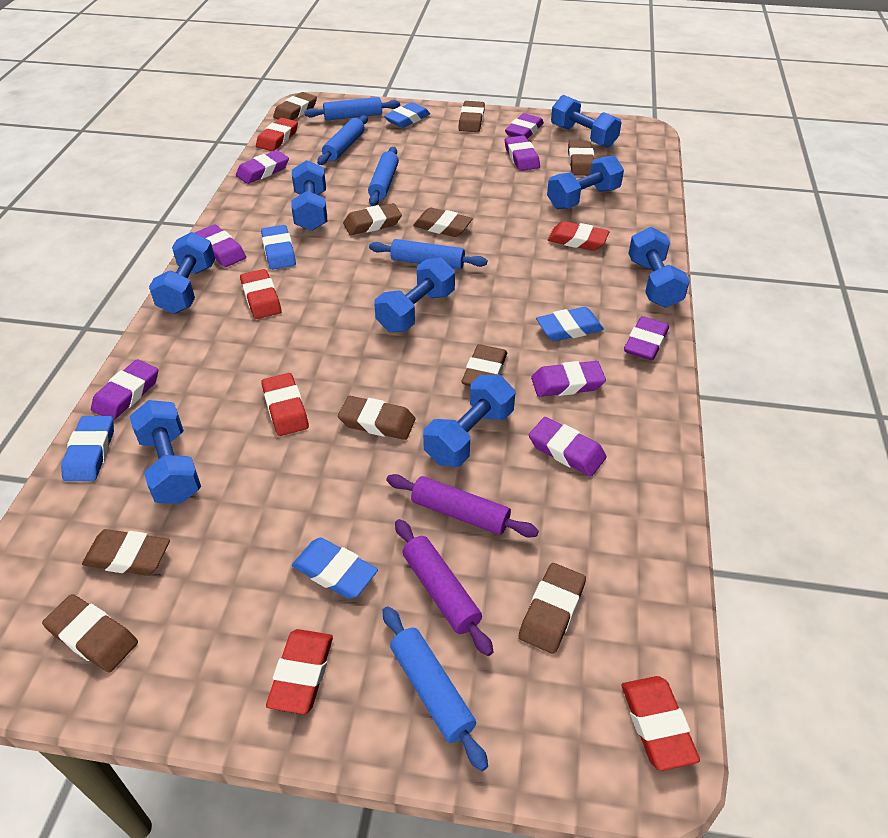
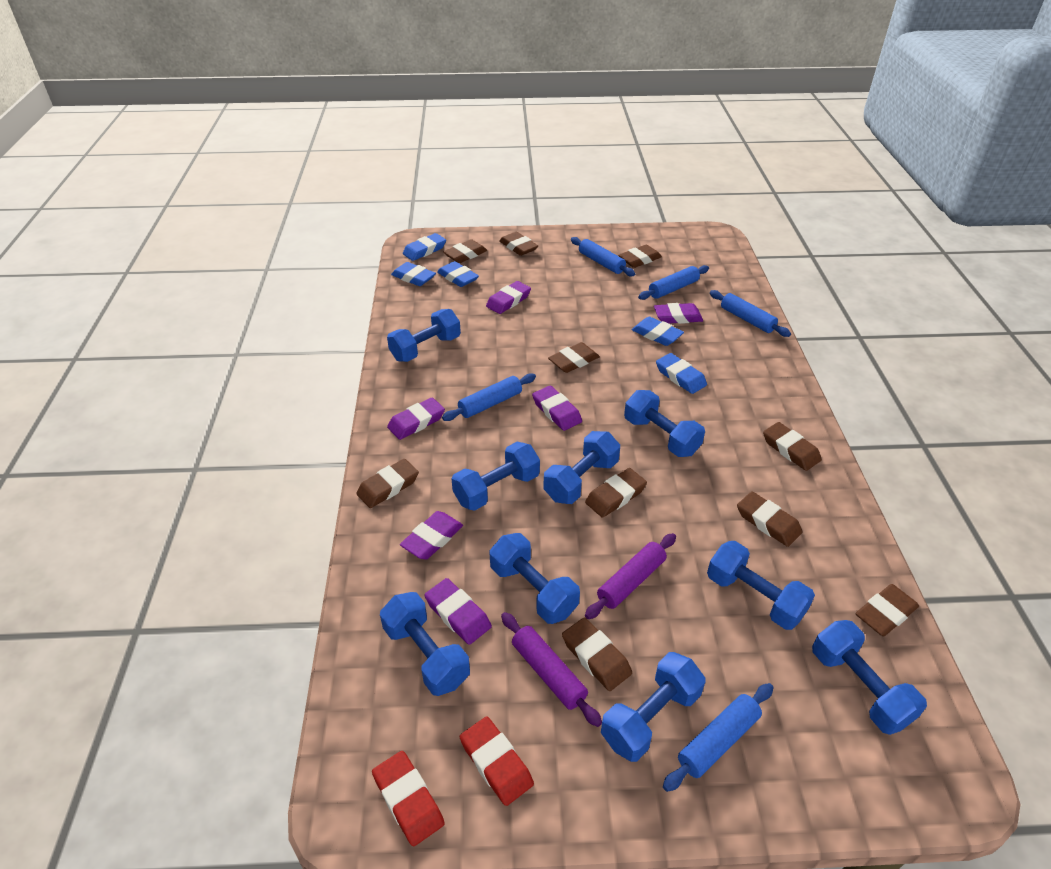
blue dumbbell: 8 -> 9
purple eraser: 8 -> 6
red eraser: 6 -> 2

